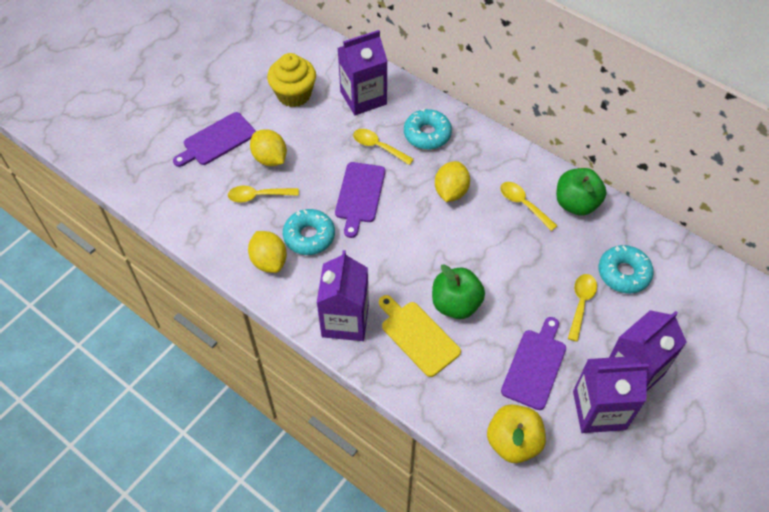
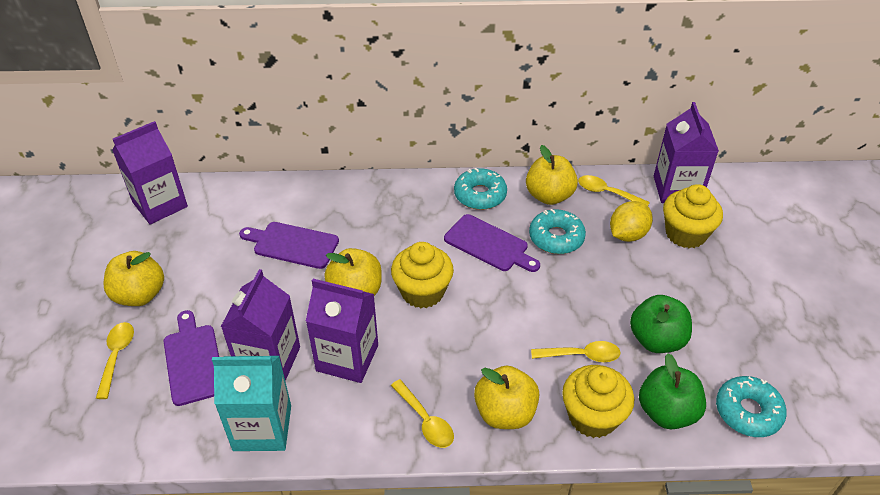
turquoise carton: 0 -> 1
yellow apple: 1 -> 4
yellow cupcake: 1 -> 3
yellow cutting board: 1 -> 0
yellow lemon: 3 -> 1

